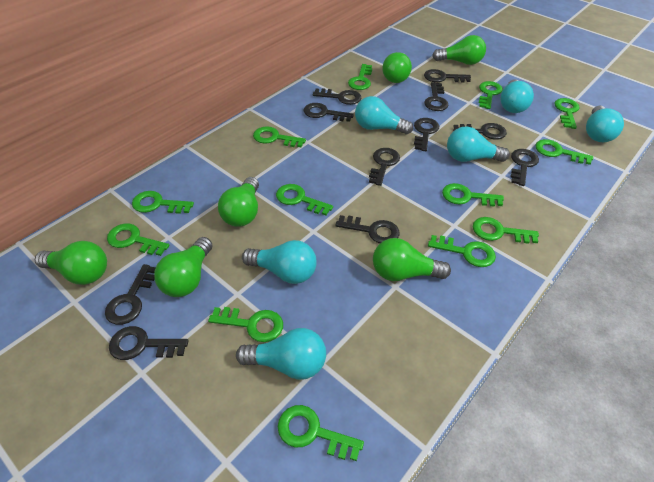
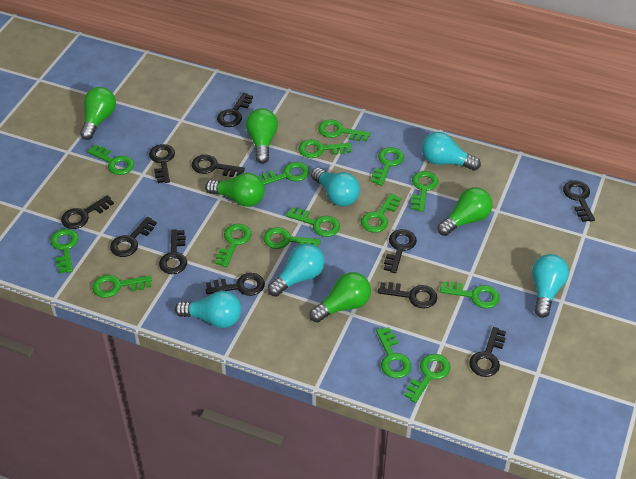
green key: 13 -> 15
green light bulb: 6 -> 5
turquoise light bulb: 6 -> 5

